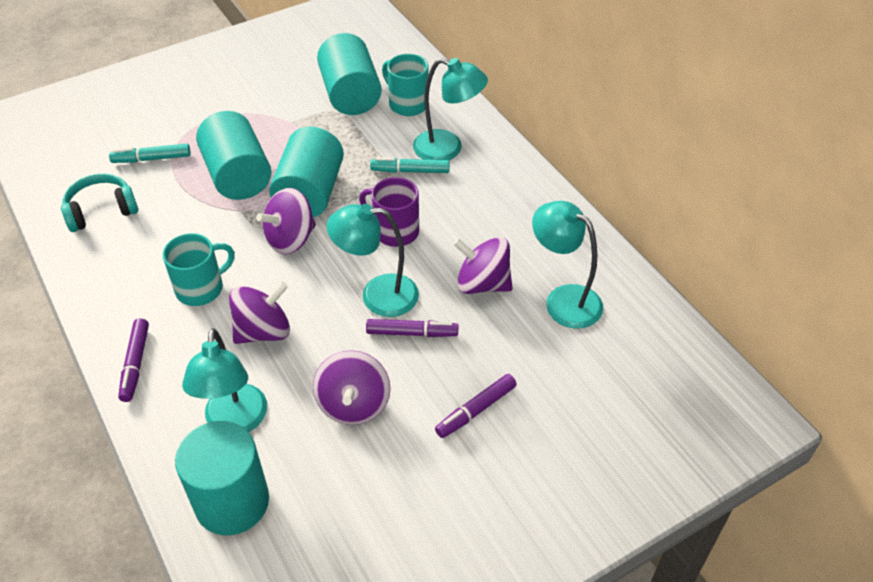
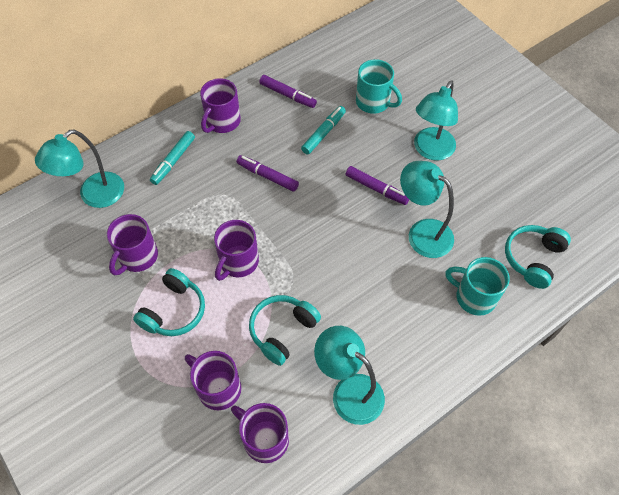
purple mug: 1 -> 5
purple spinning top: 4 -> 0
turquoise cylinder: 4 -> 0
turquoise headphones: 1 -> 3

